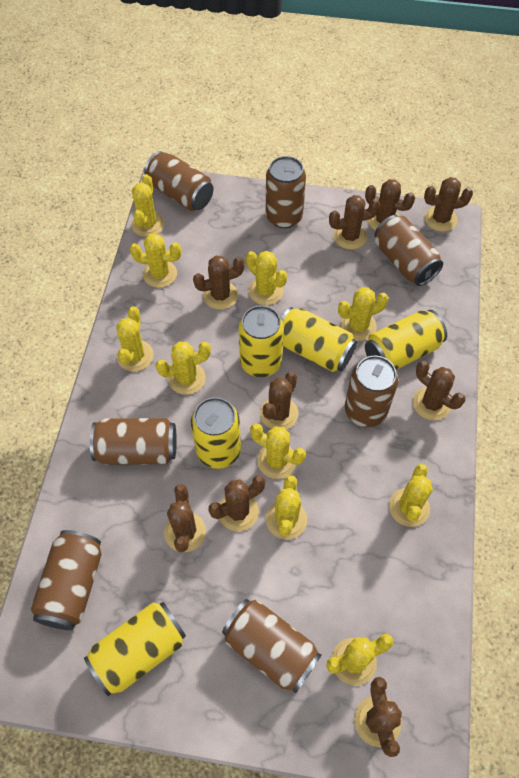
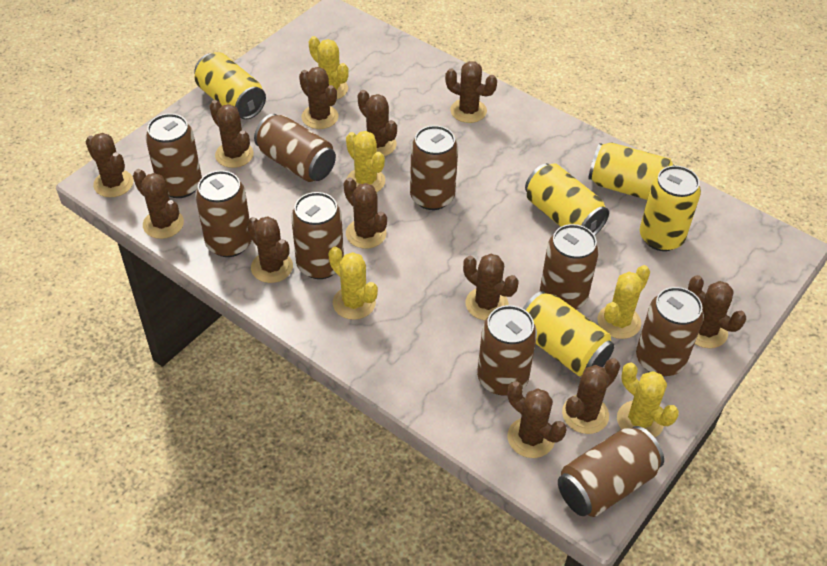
brown cactus: 9 -> 12
brown can: 7 -> 9
yellow cactus: 10 -> 5

